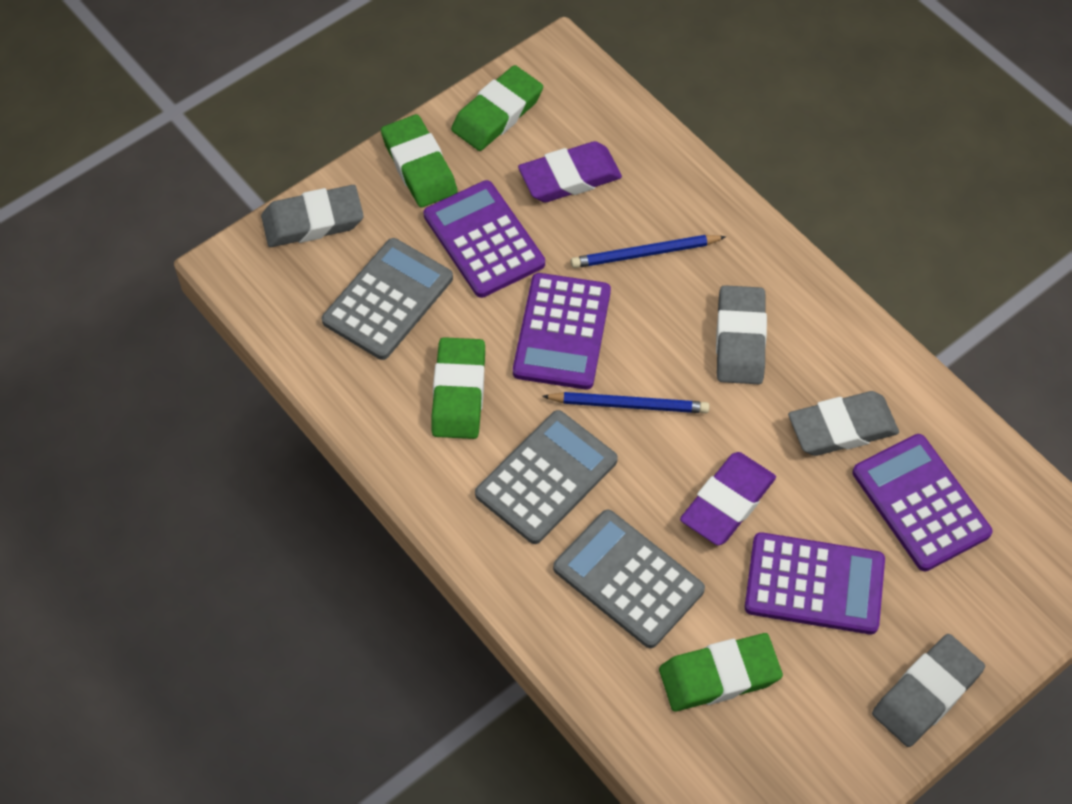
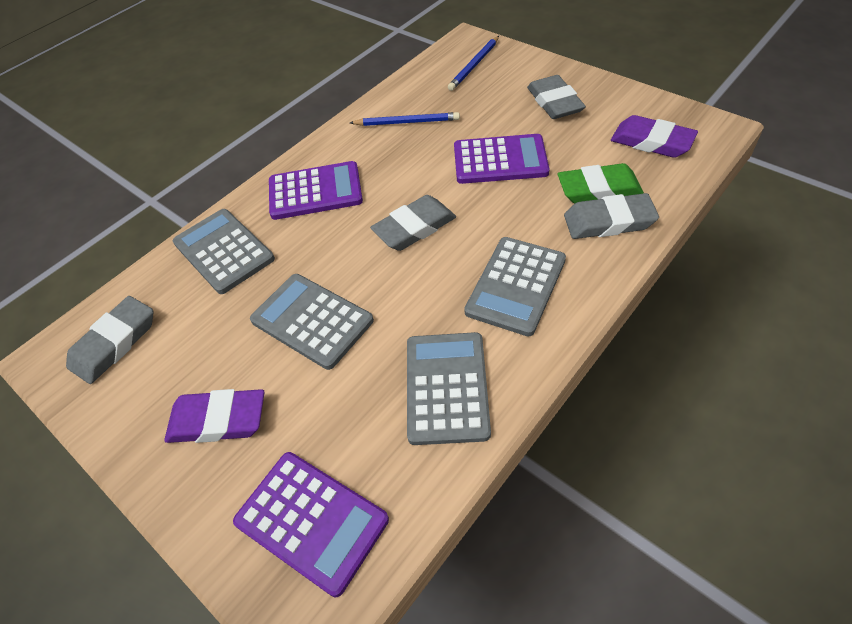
green eraser: 4 -> 1
grey calculator: 3 -> 4
purple calculator: 4 -> 3

